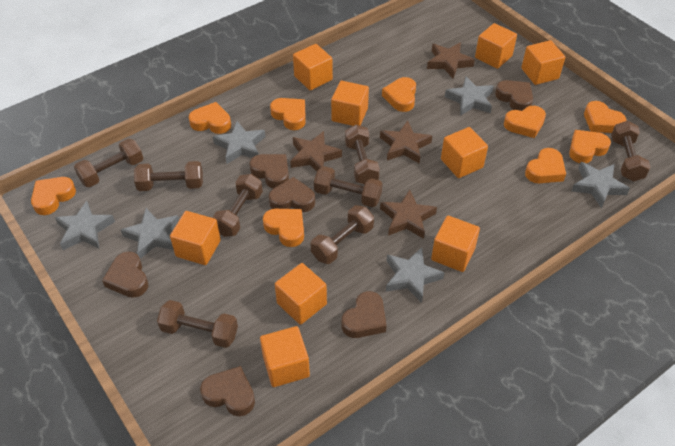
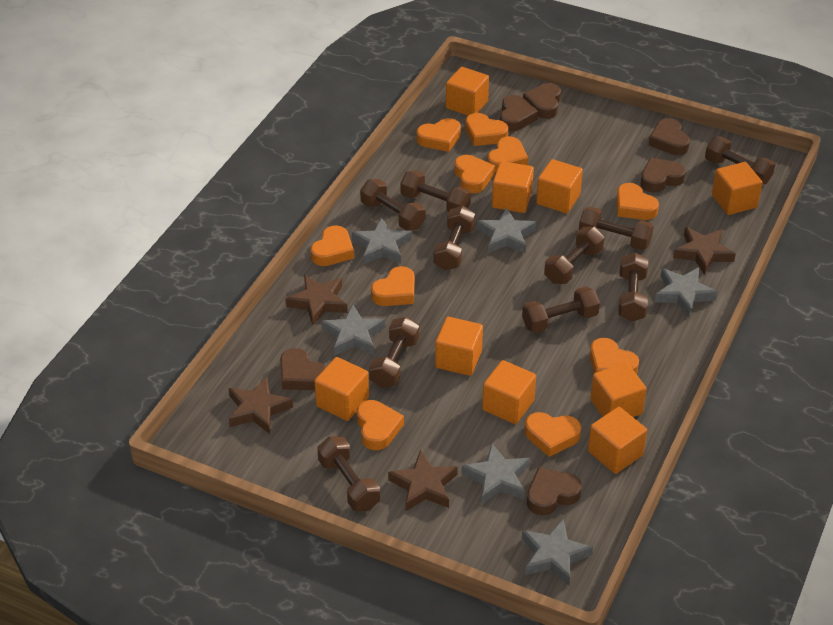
brown dumbbell: 8 -> 10
orange heart: 9 -> 10

